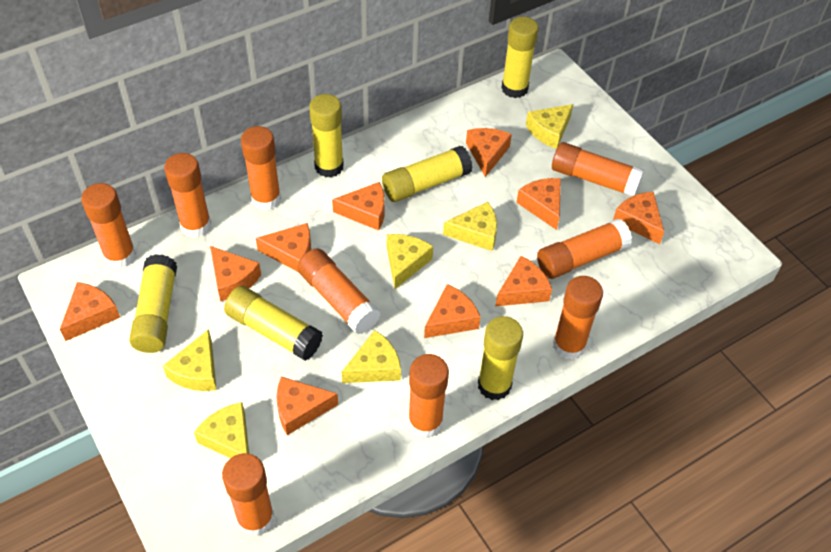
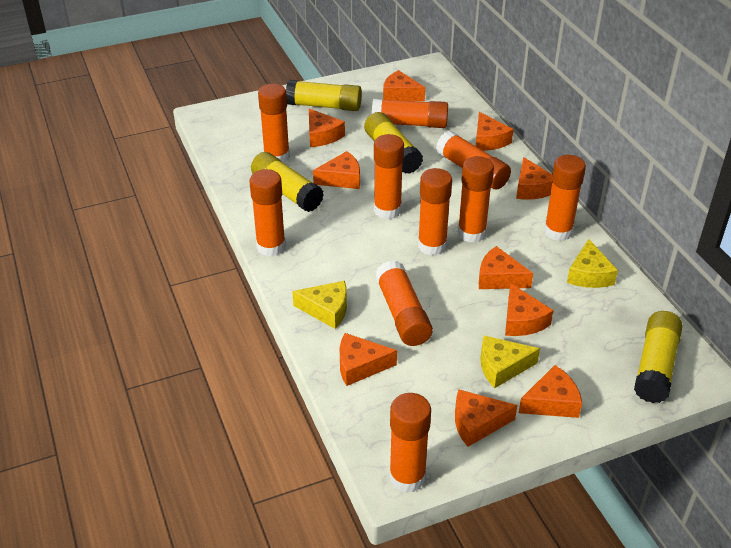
orange glue stick: 9 -> 10
yellow cheese: 6 -> 3
yellow glue stick: 6 -> 4

